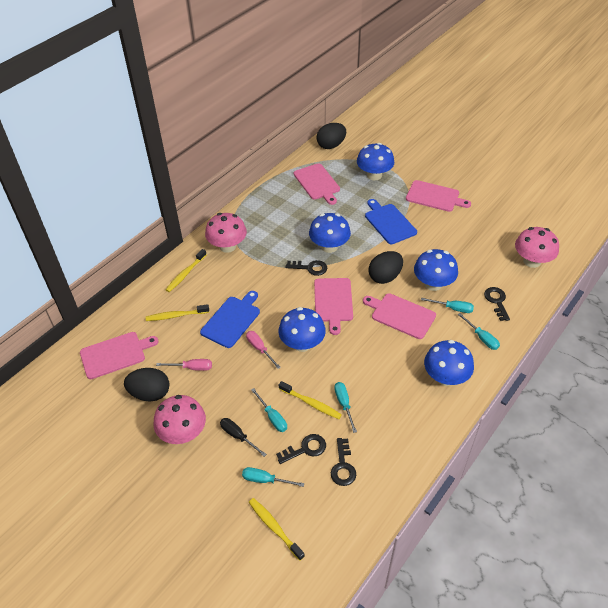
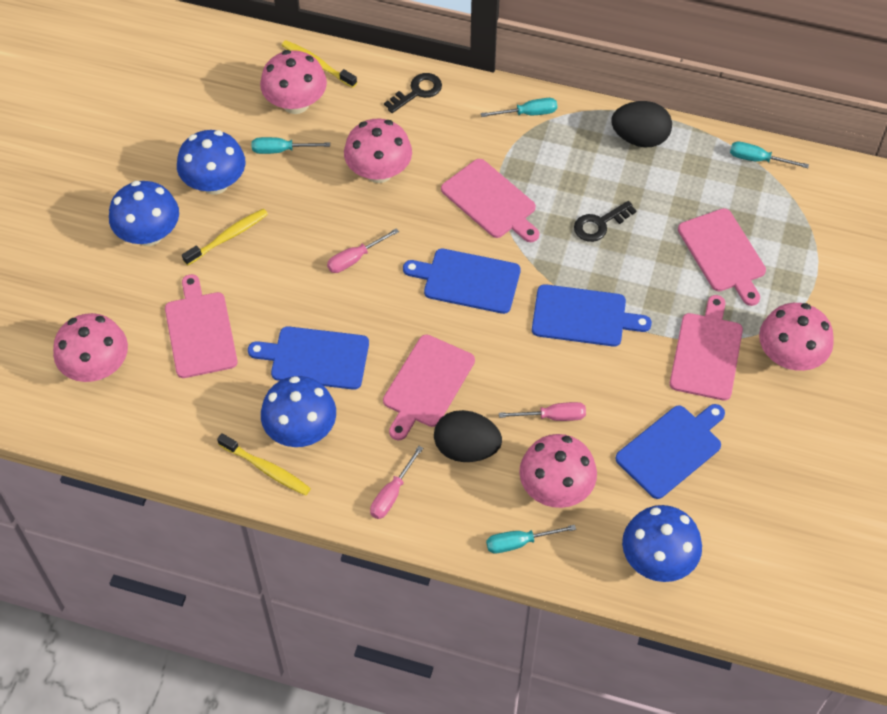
black egg: 3 -> 2
black key: 4 -> 2
black screwdriver: 1 -> 0
blue cutting board: 2 -> 4
blue mushroom: 5 -> 4
pink mushroom: 3 -> 5
pink screwdriver: 2 -> 3
turquoise screwdriver: 5 -> 4
yellow toothbrush: 4 -> 3

